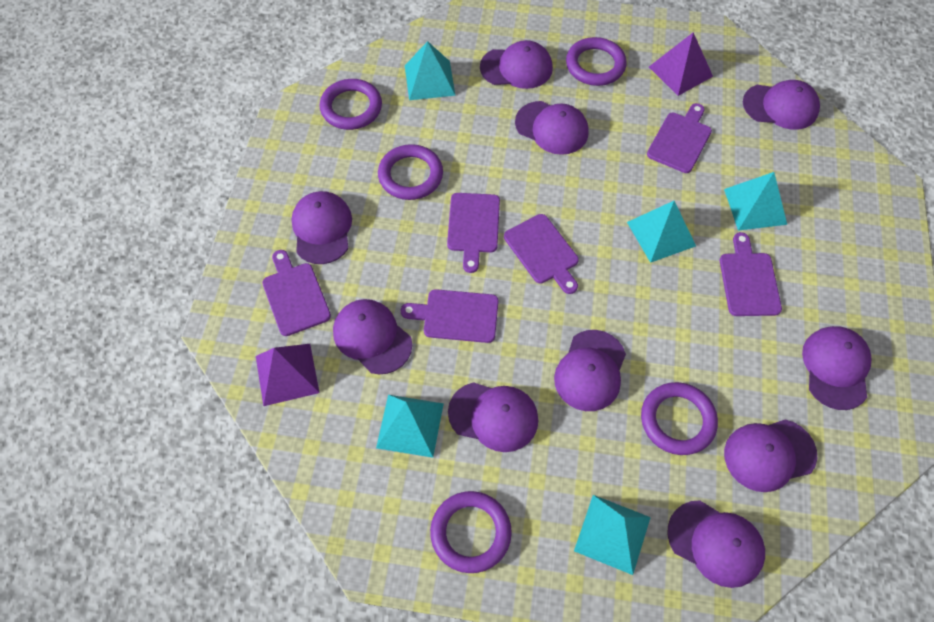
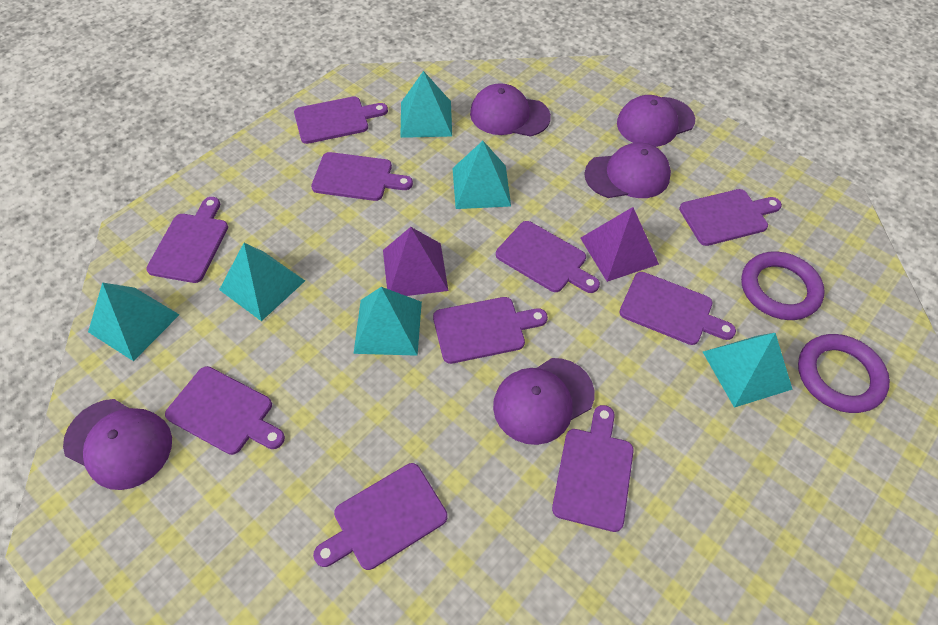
purple cap: 10 -> 5
purple cutting board: 6 -> 10
purple ring: 5 -> 2
turquoise pyramid: 5 -> 6

